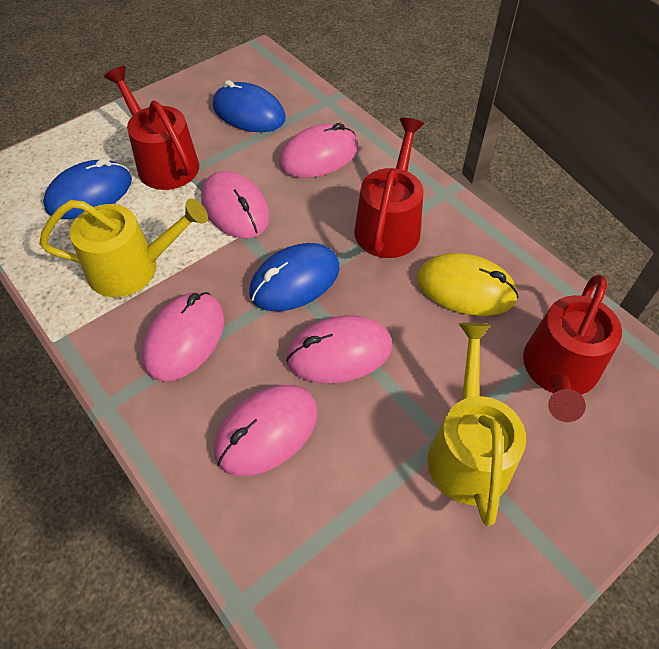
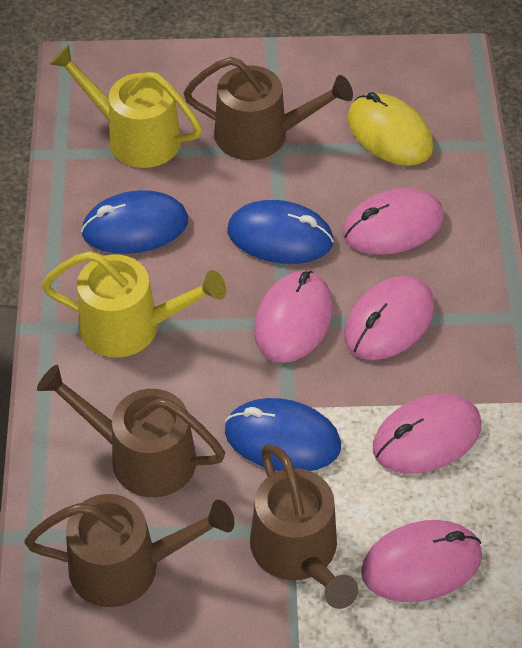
brown watering can: 0 -> 4
red watering can: 3 -> 0

